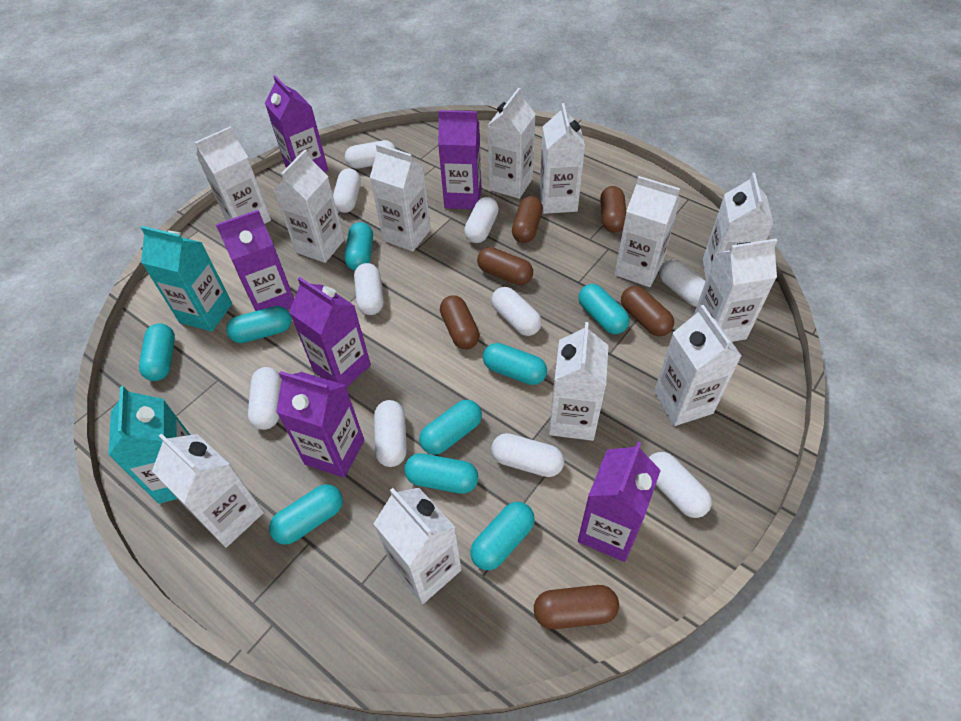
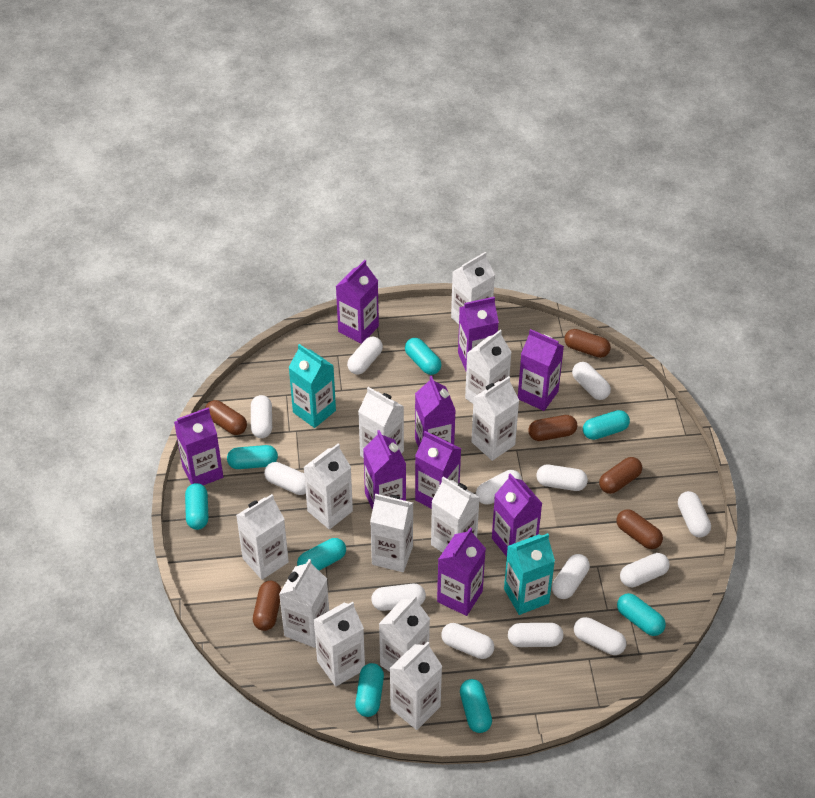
purple carton: 6 -> 9
turquoise capsule: 9 -> 8
white capsule: 10 -> 13

